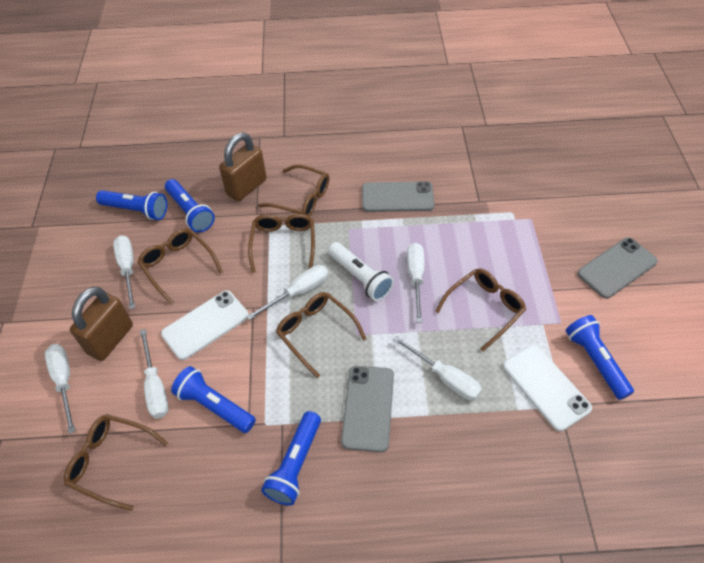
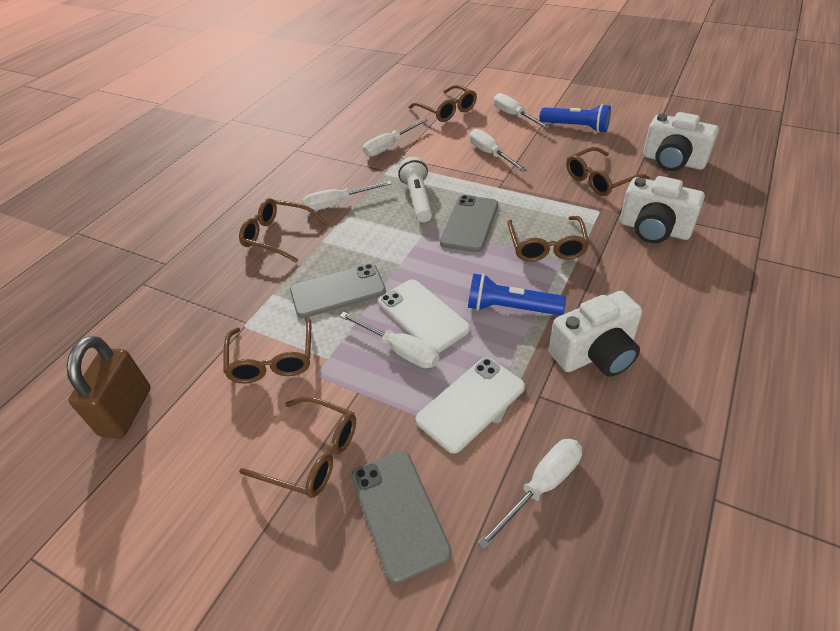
blue flashlight: 5 -> 2
brown padlock: 2 -> 1
white camera: 0 -> 3

